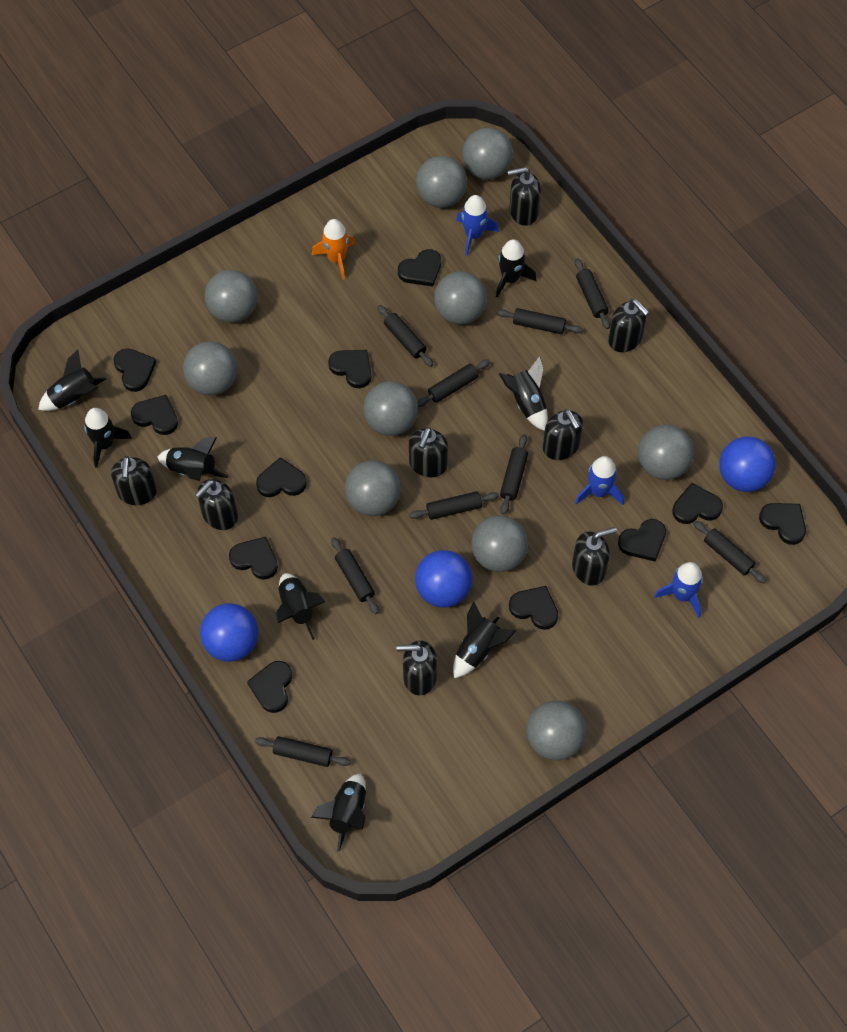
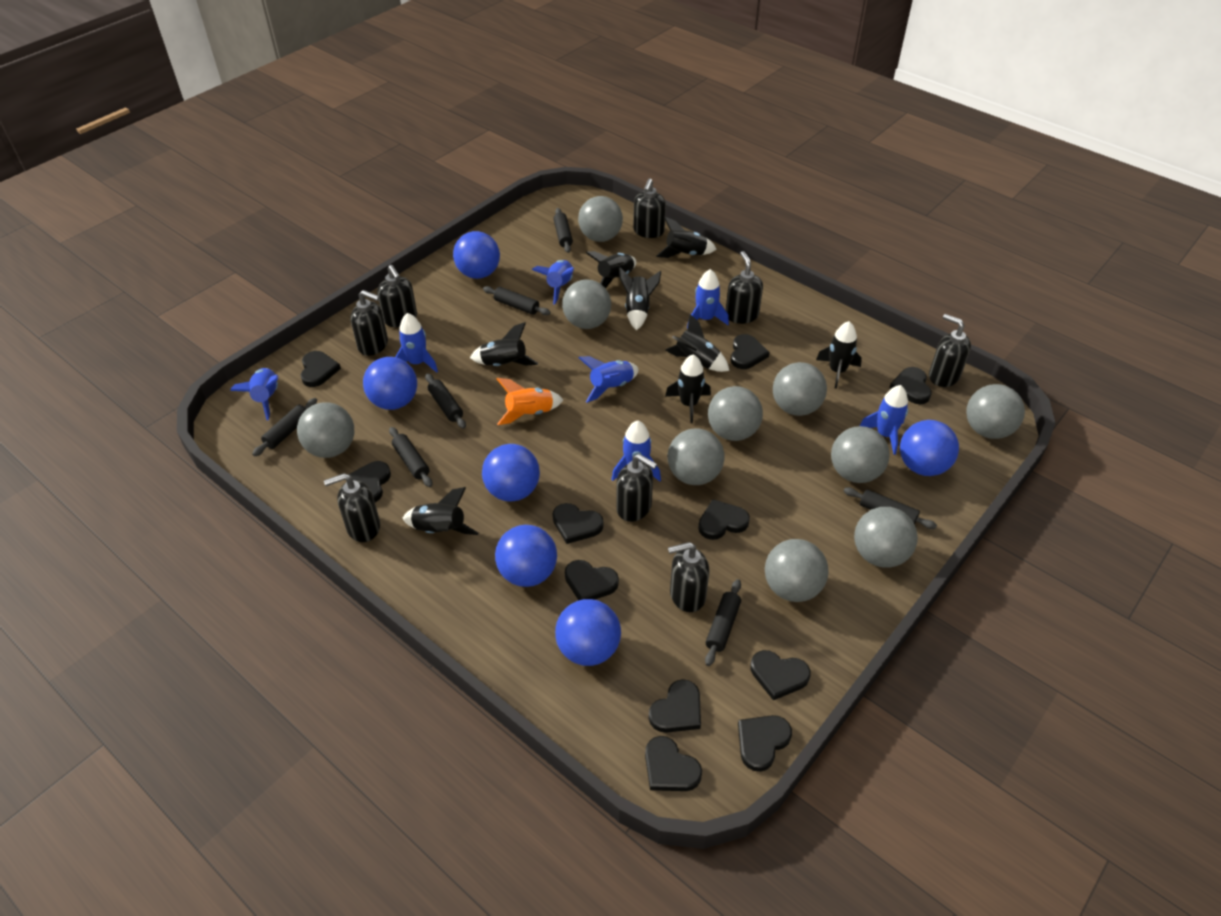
black rolling pin: 9 -> 7
blue ball: 3 -> 6
blue rocket: 3 -> 7

